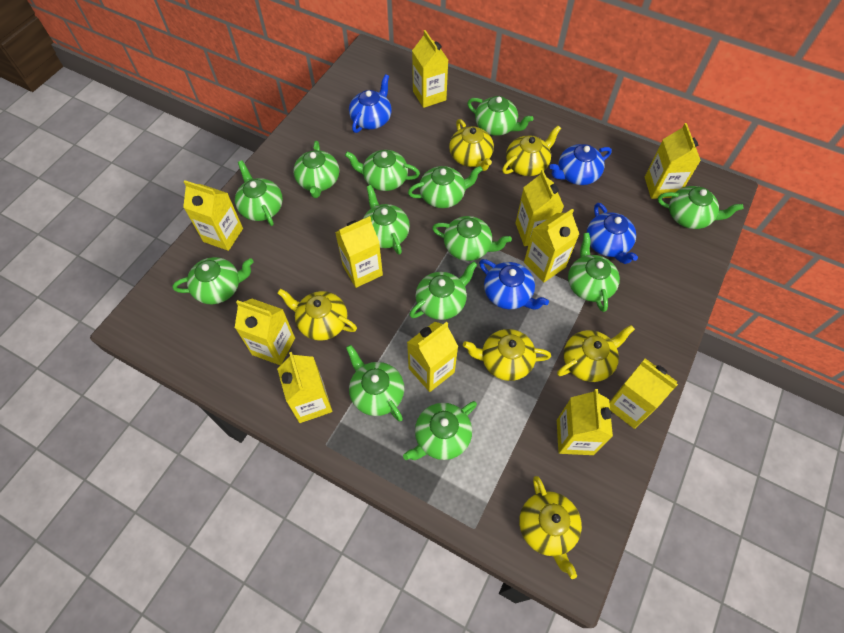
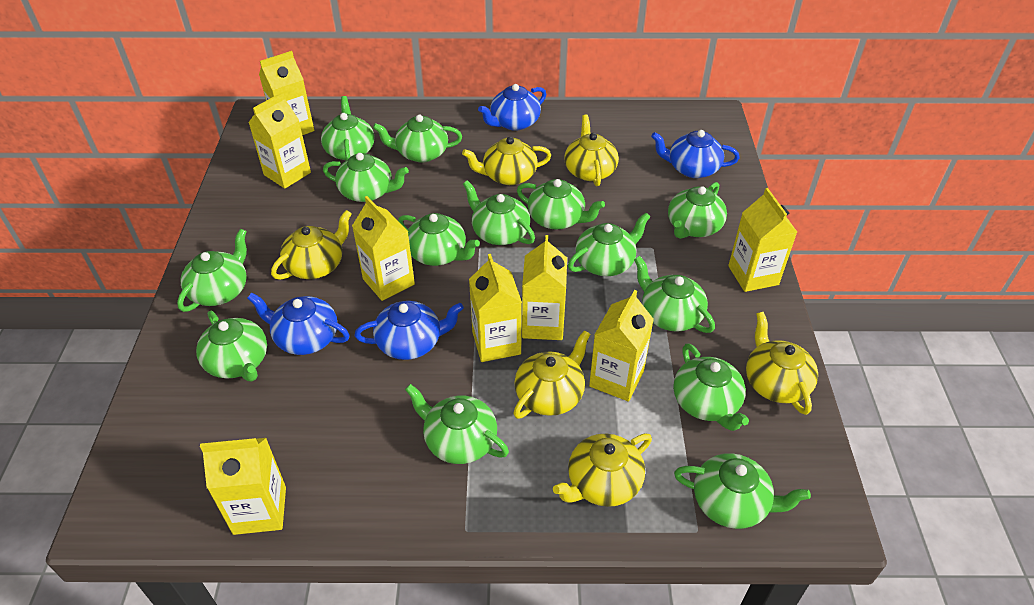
green teapot: 13 -> 14
yellow carton: 11 -> 8

